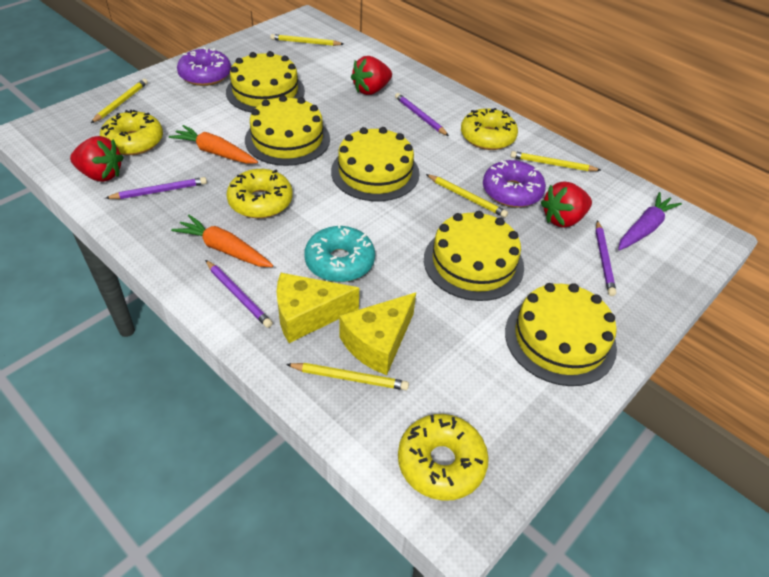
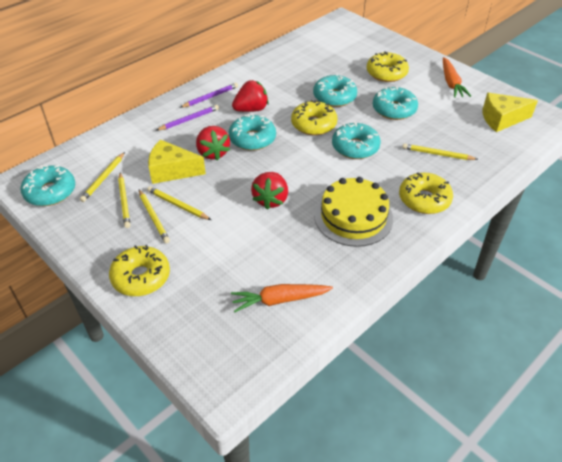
purple carrot: 1 -> 0
purple donut: 2 -> 0
purple pencil: 4 -> 2
turquoise donut: 1 -> 5
yellow cake: 5 -> 1

